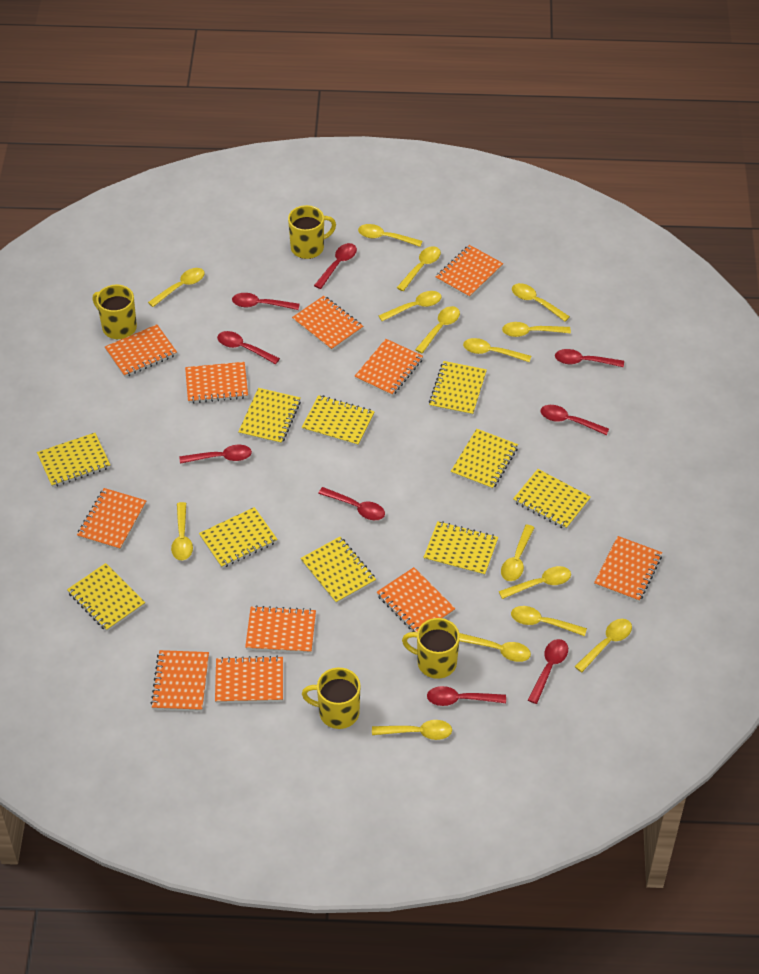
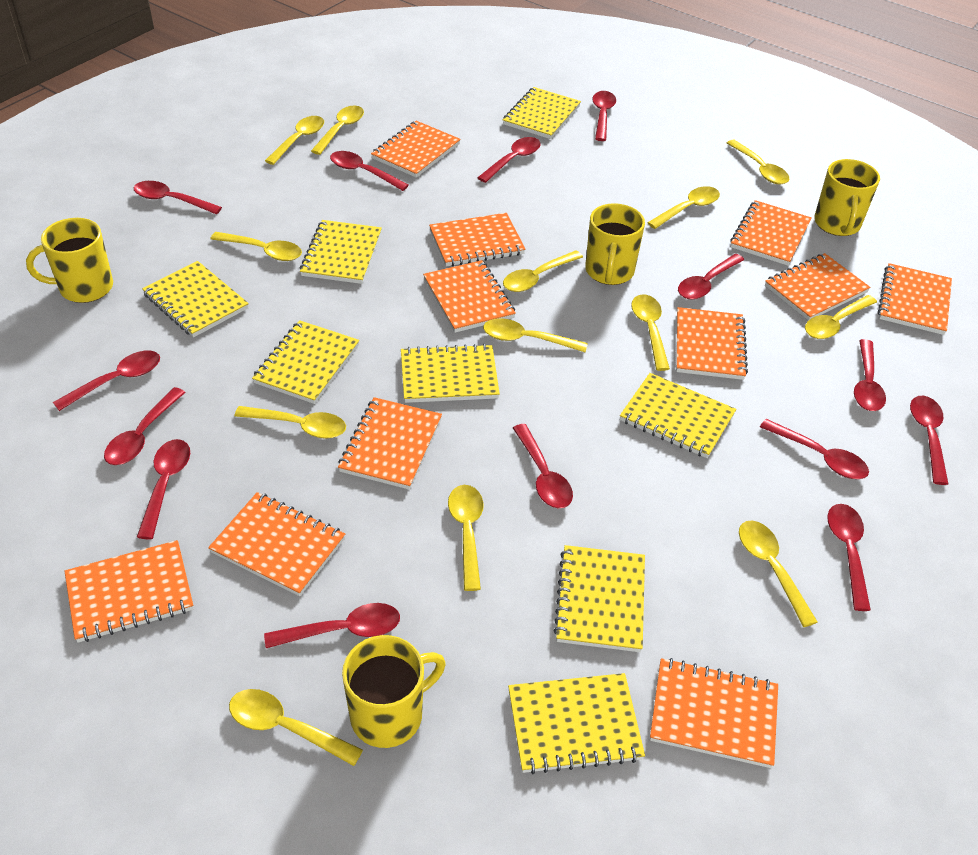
red spoon: 9 -> 14
yellow notebook: 10 -> 8
yellow spoon: 15 -> 13

